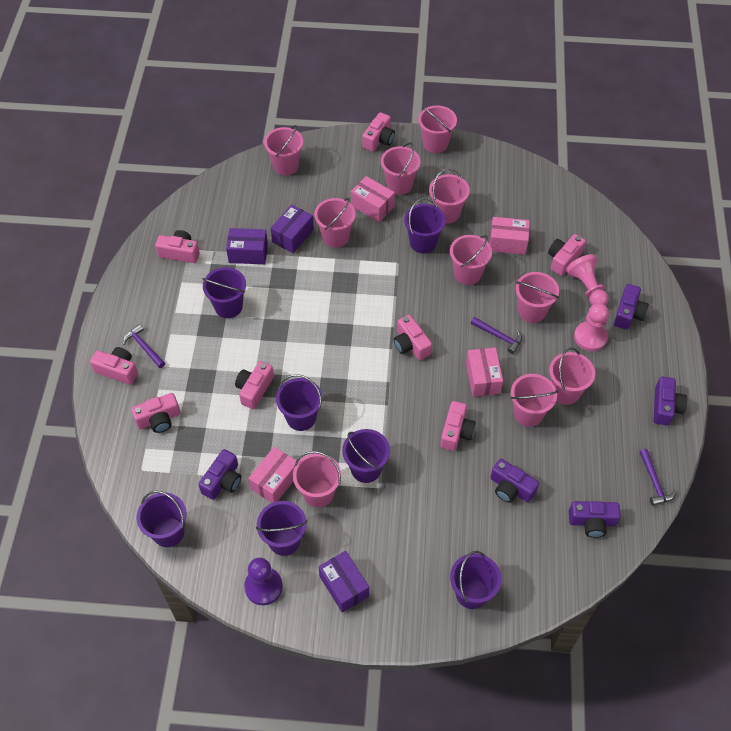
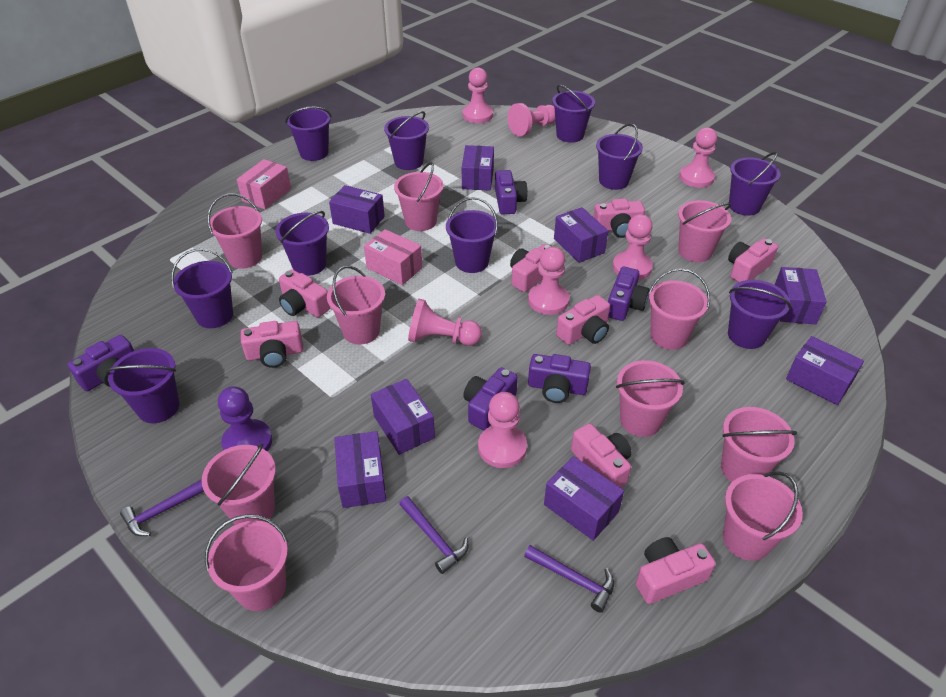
pink box: 4 -> 2
pink pawn: 2 -> 7
purple box: 3 -> 8
purple bucket: 7 -> 10

